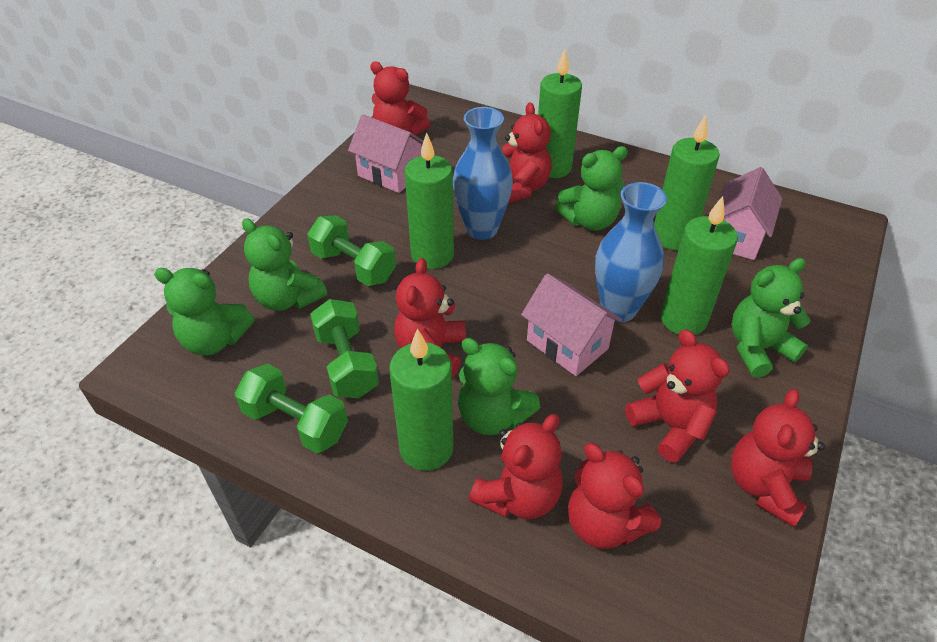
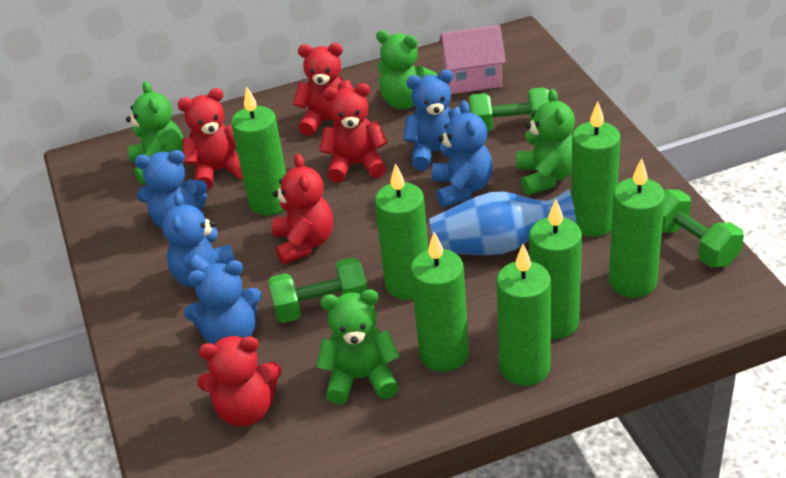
blue teddy bear: 0 -> 5
blue vase: 2 -> 1
green candle: 5 -> 7
green teddy bear: 5 -> 4
pink house: 3 -> 1
red teddy bear: 7 -> 5

